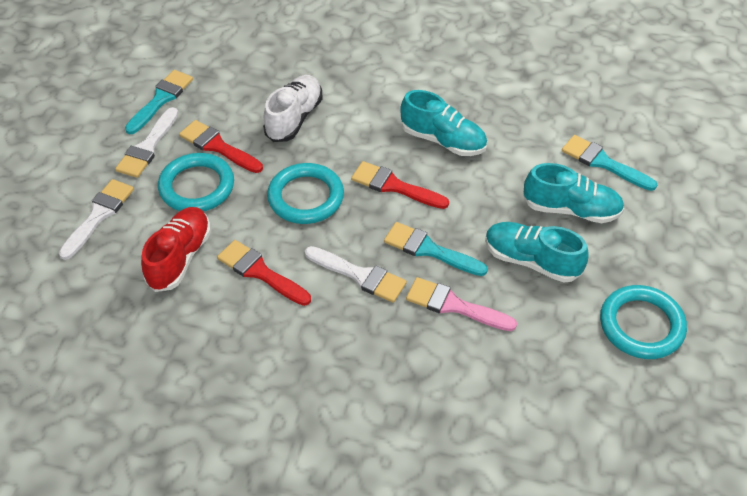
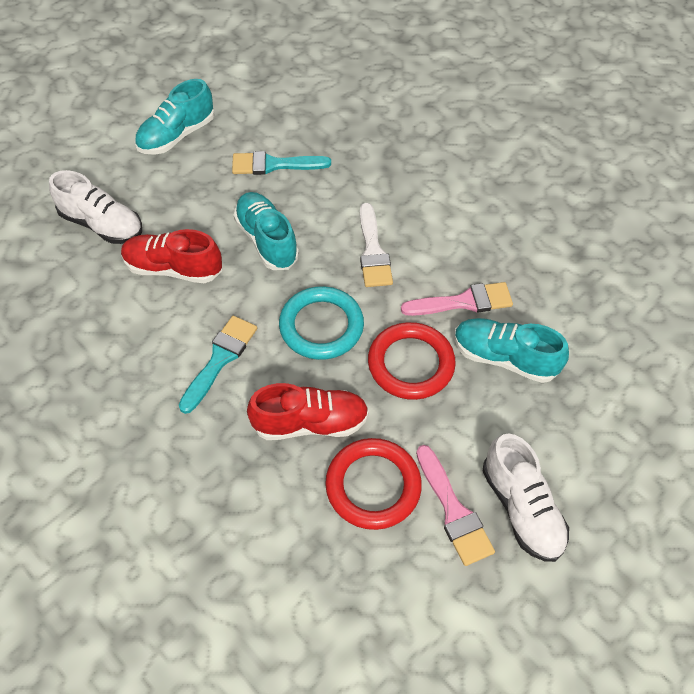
pink brush: 1 -> 2
red brush: 3 -> 0
red ring: 0 -> 2
red shoe: 1 -> 2
turquoise brush: 3 -> 2
turquoise ring: 3 -> 1
white brush: 3 -> 1
white shoe: 1 -> 2

